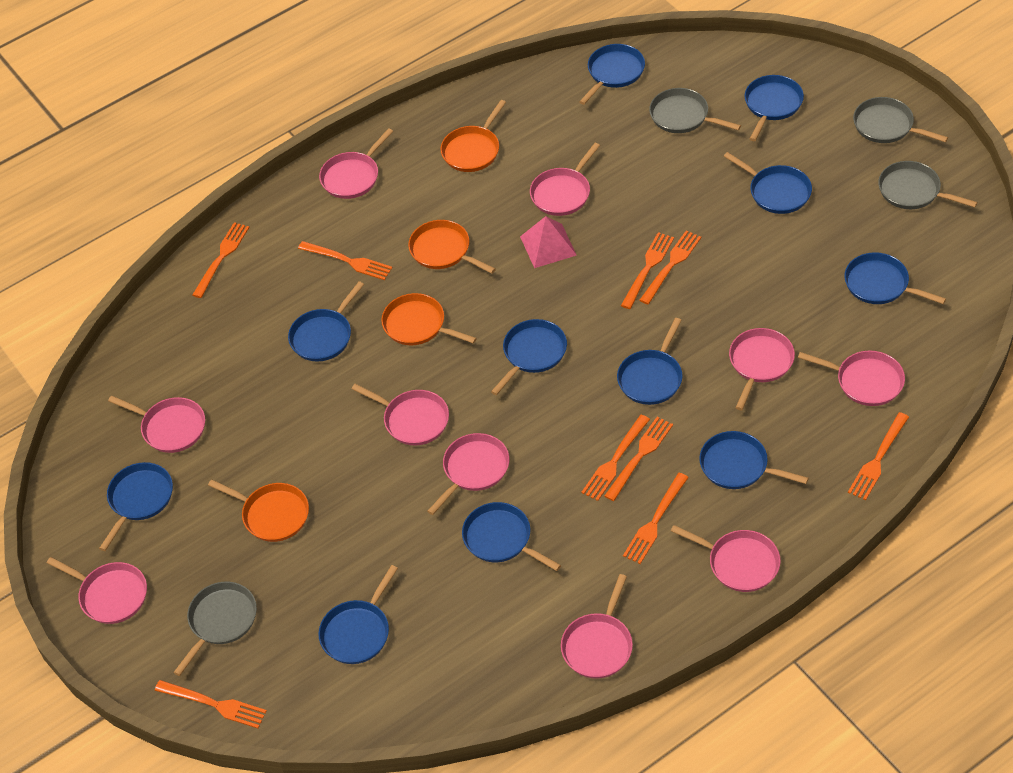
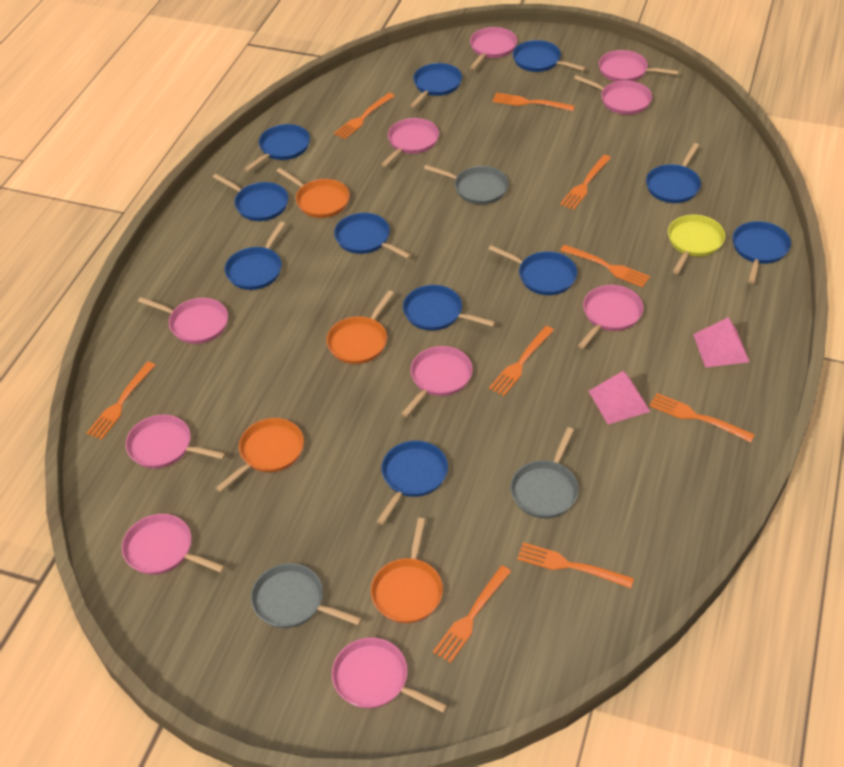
grey pan: 4 -> 3
pink pyramid: 1 -> 2
yellow pan: 0 -> 1

